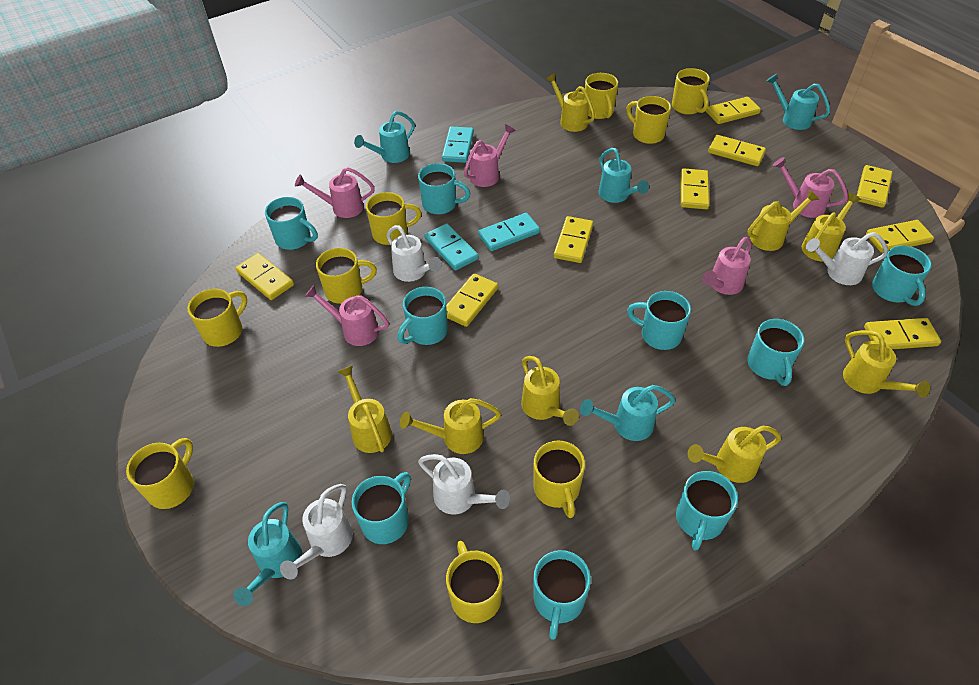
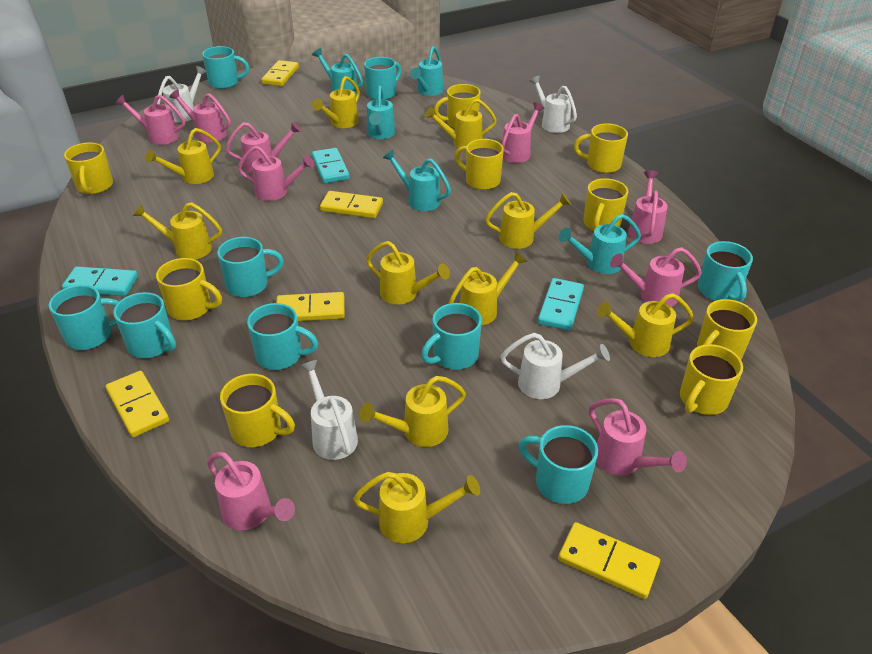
pink watering can: 5 -> 9
yellow domino: 9 -> 5
yellow watering can: 8 -> 10

